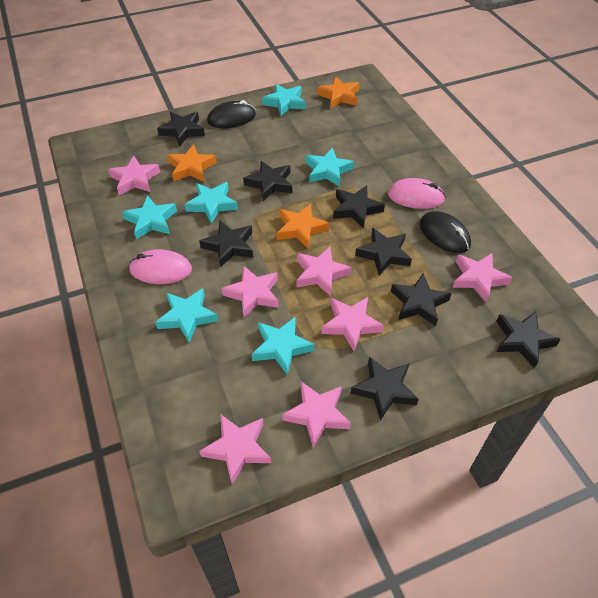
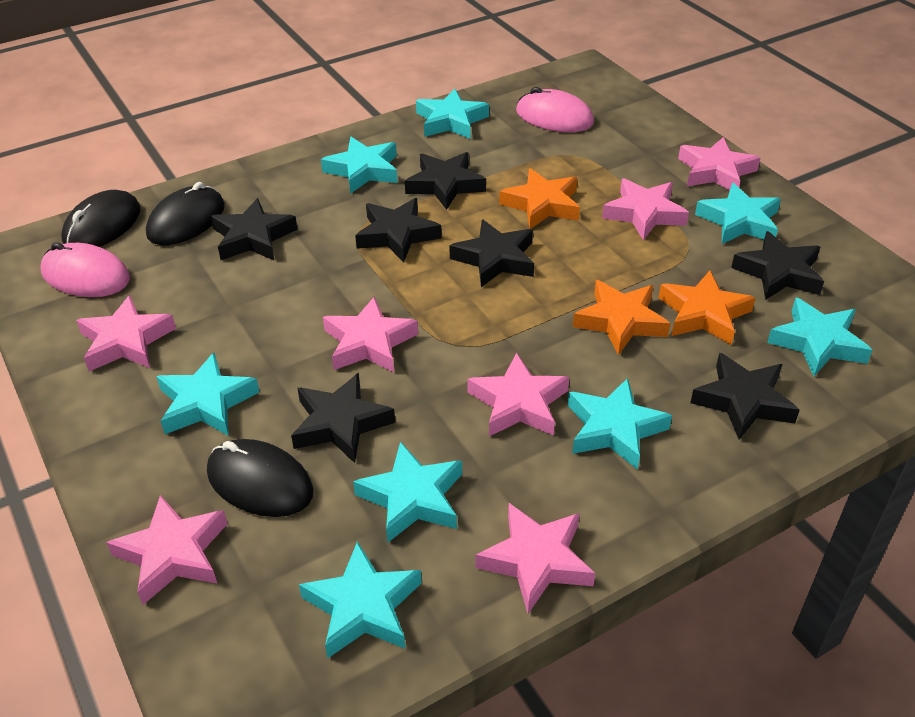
black mouse: 2 -> 3
black star: 8 -> 7
turquoise star: 6 -> 8

